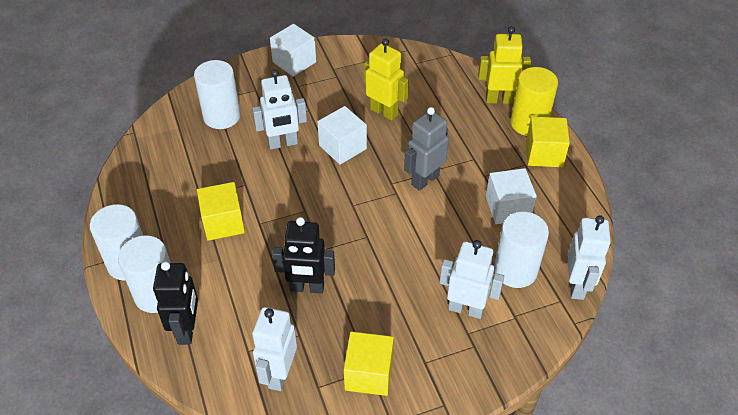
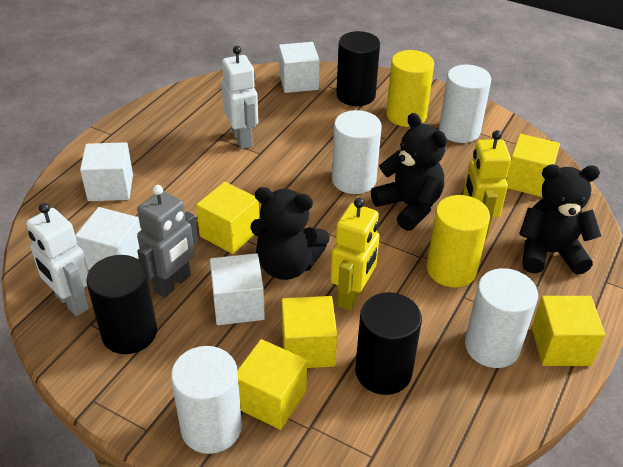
black cylinder: 0 -> 3
black robot: 2 -> 0
black teddy bear: 0 -> 3
white cube: 3 -> 4
white robot: 4 -> 2
yellow cube: 3 -> 5
yellow cylinder: 1 -> 2

